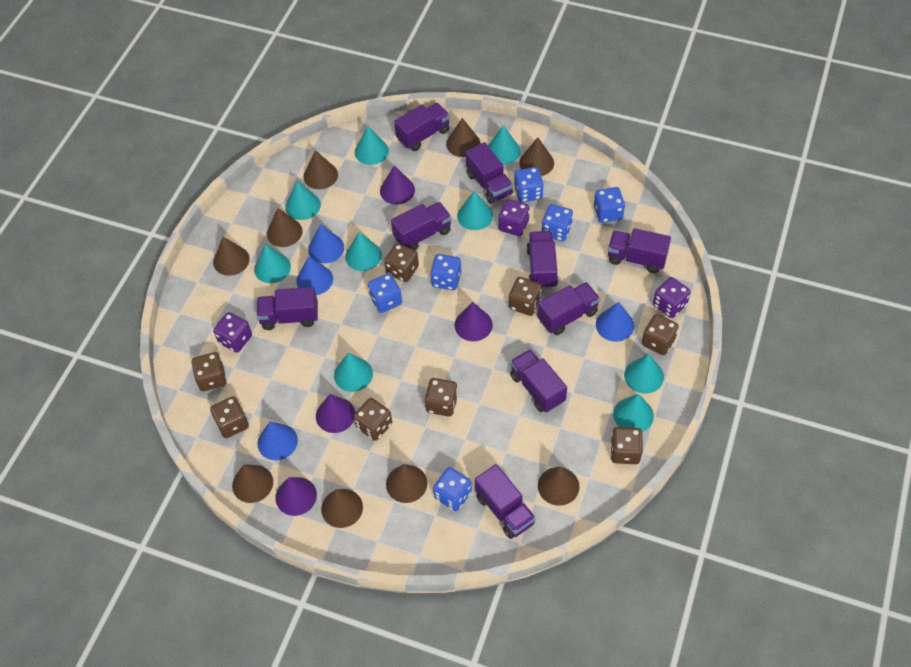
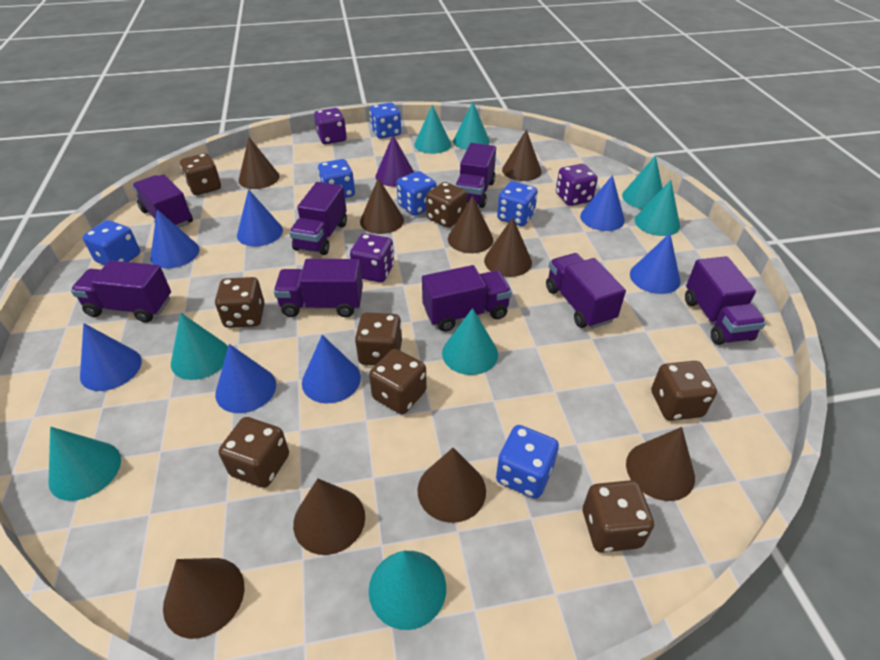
blue cone: 4 -> 7
purple cone: 4 -> 1
purple truck: 9 -> 8
turquoise cone: 9 -> 8

